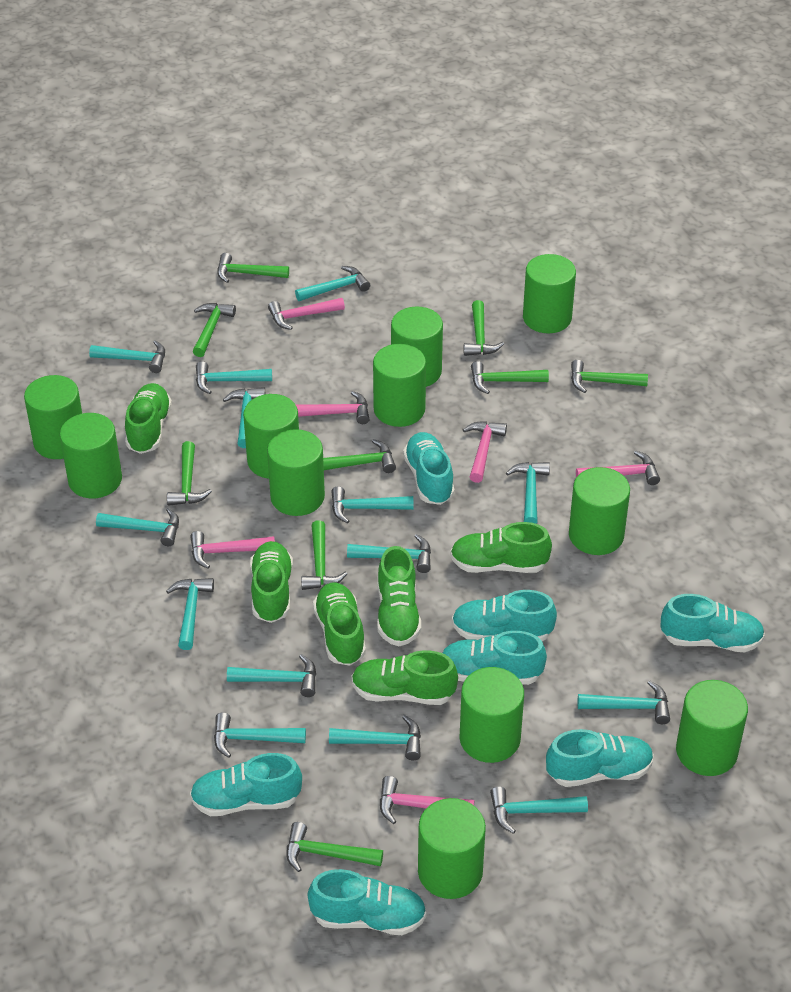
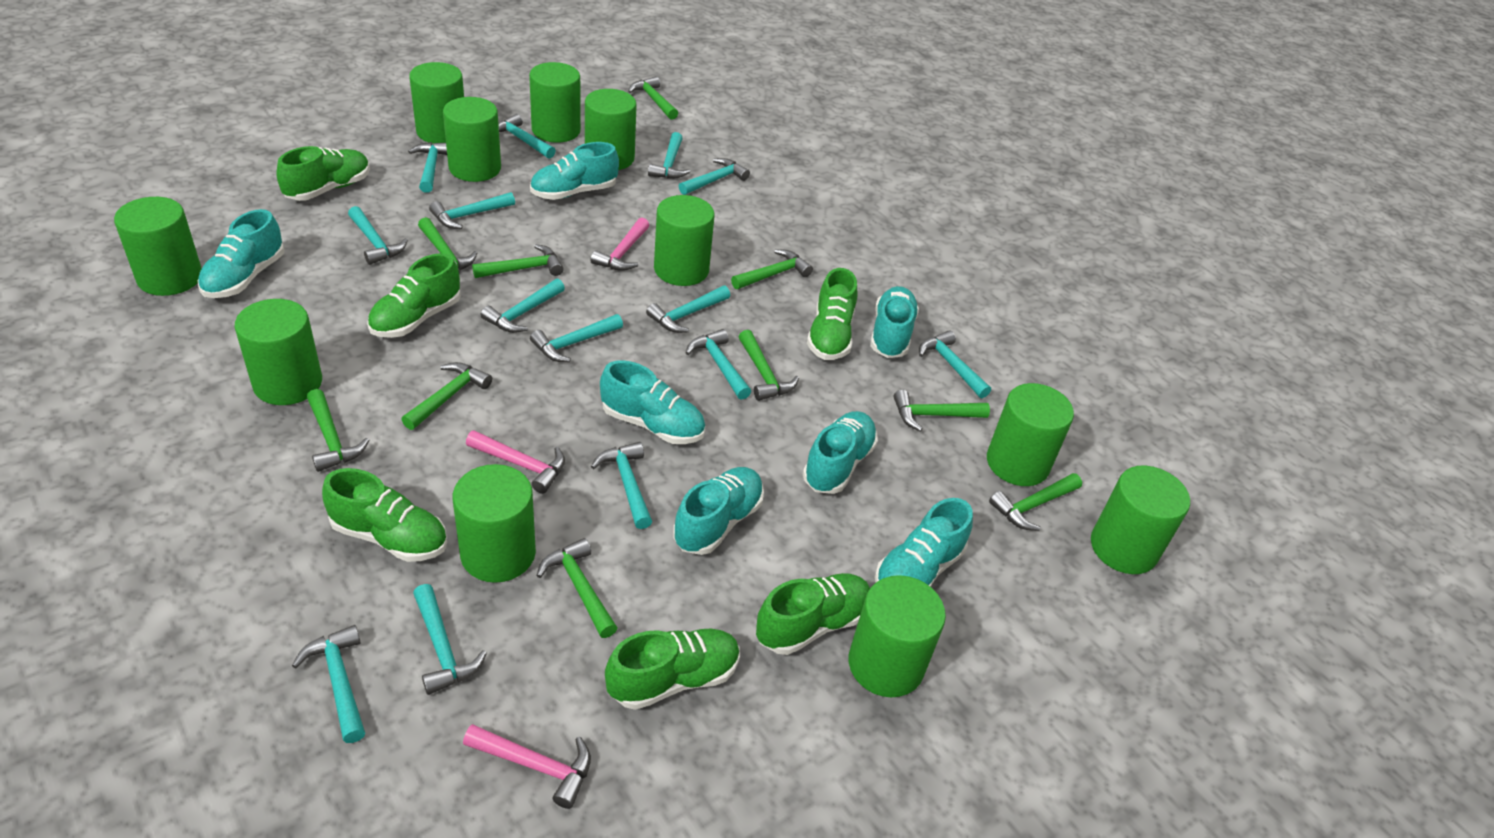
green hammer: 9 -> 10
pink hammer: 6 -> 3

